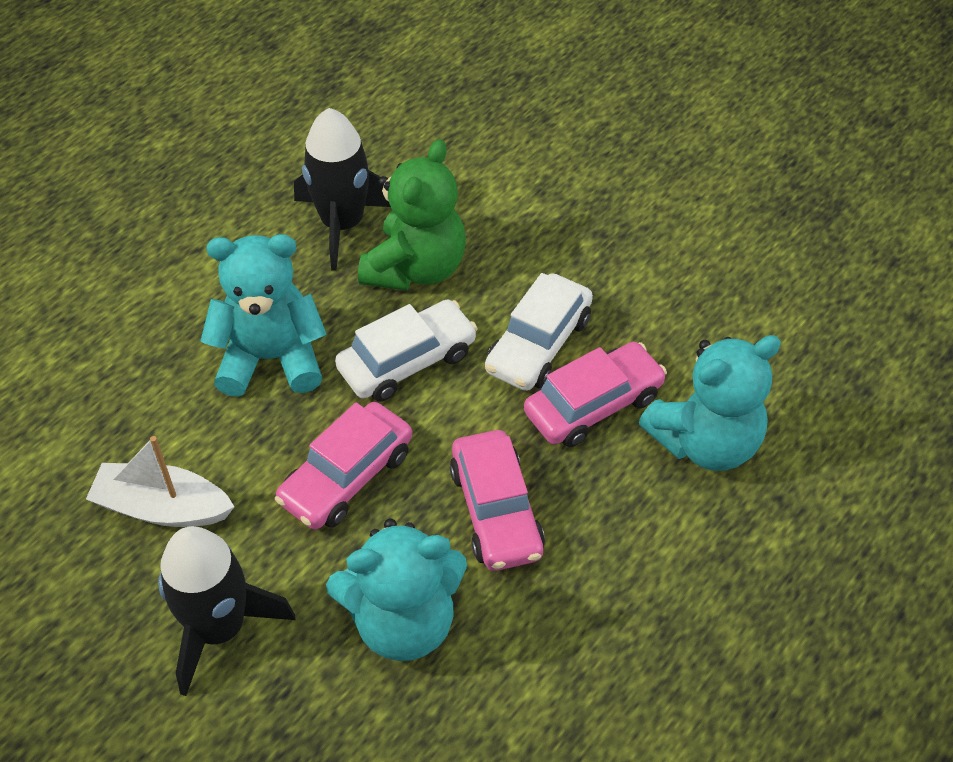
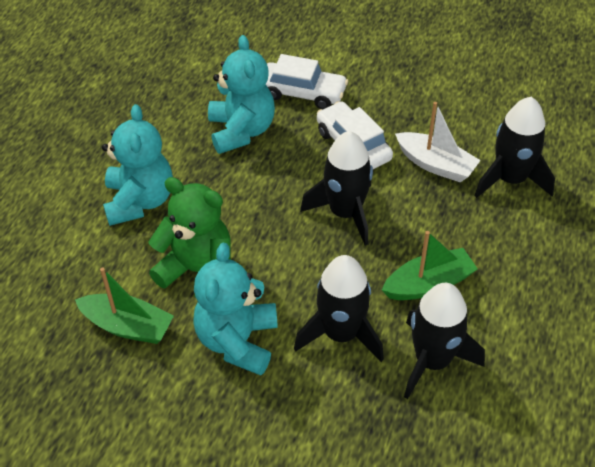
black rocket: 2 -> 4
green boat: 0 -> 2
pink car: 3 -> 0

